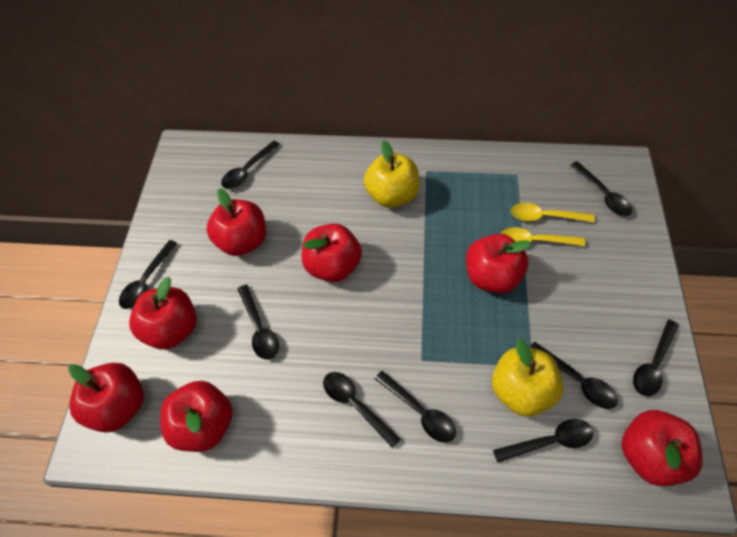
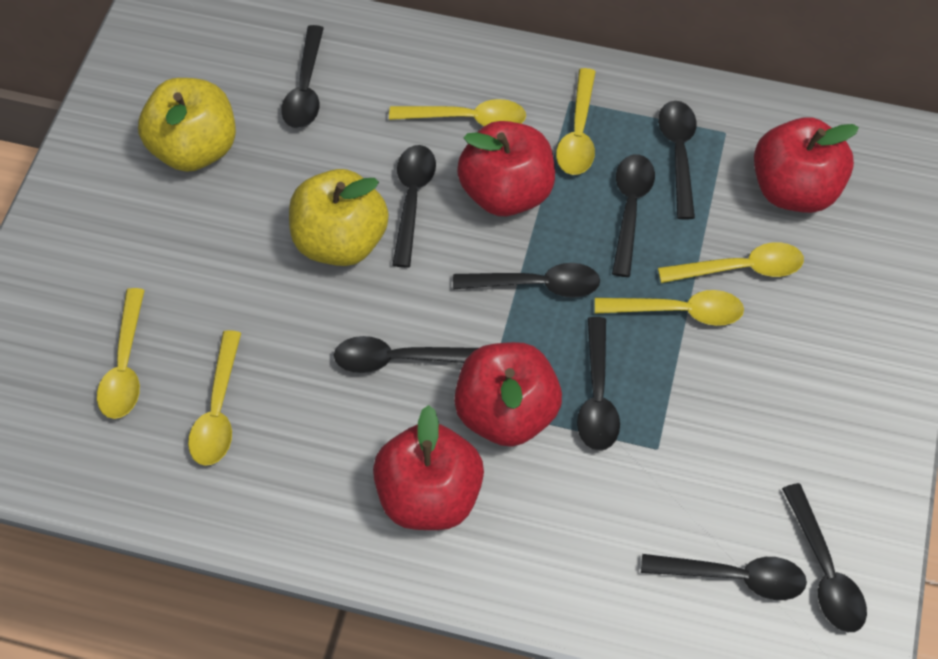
red apple: 7 -> 4
yellow spoon: 2 -> 6

